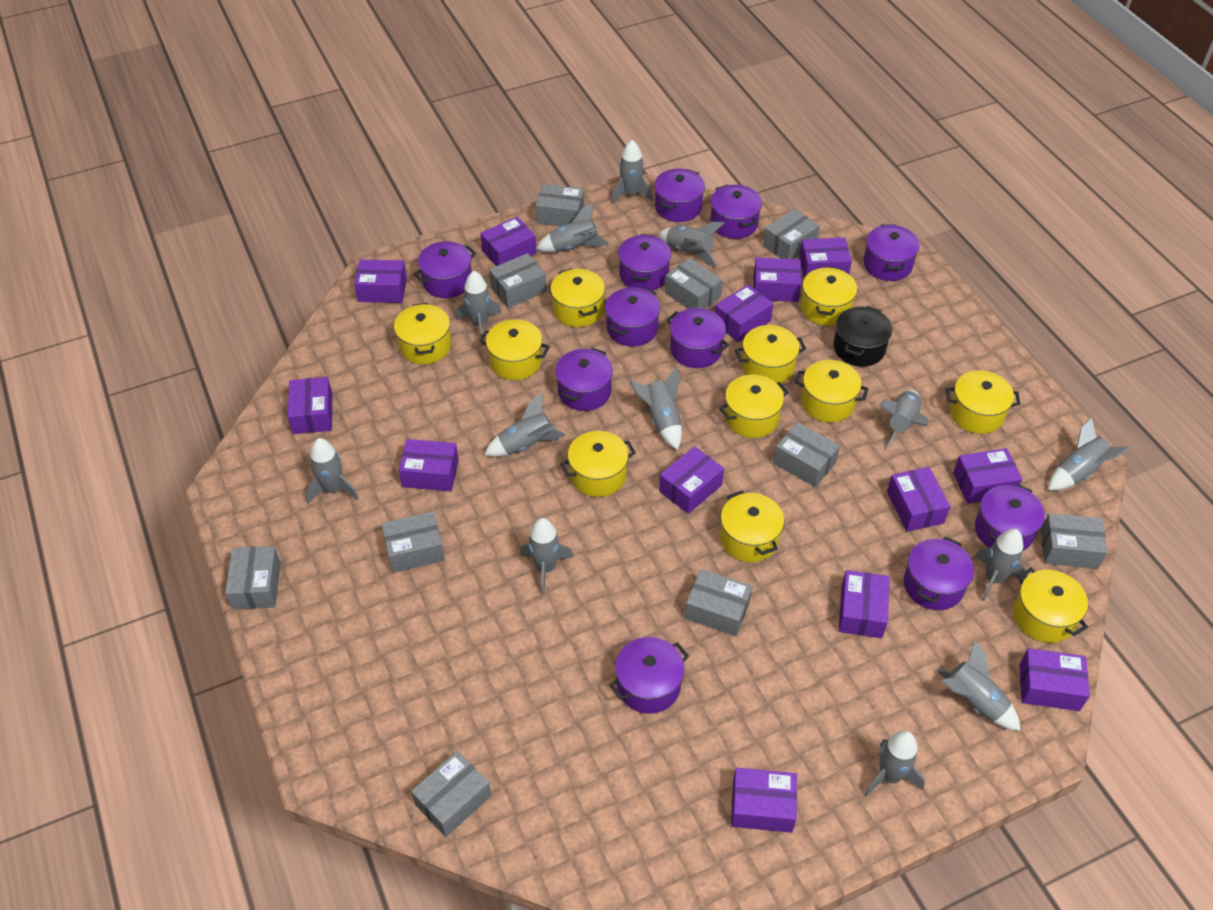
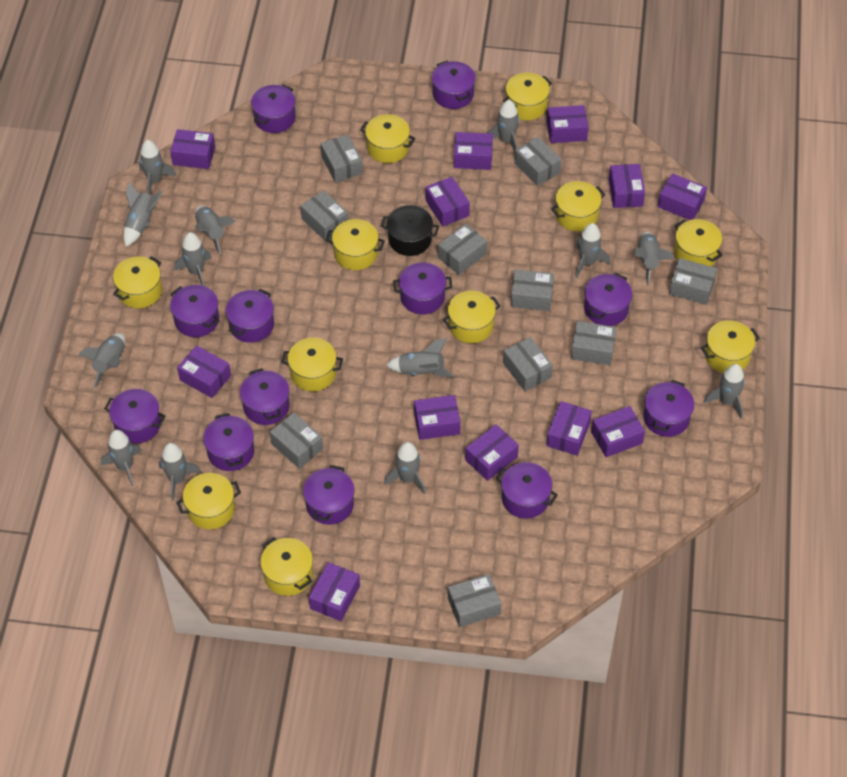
purple box: 13 -> 12
purple pot: 11 -> 12

